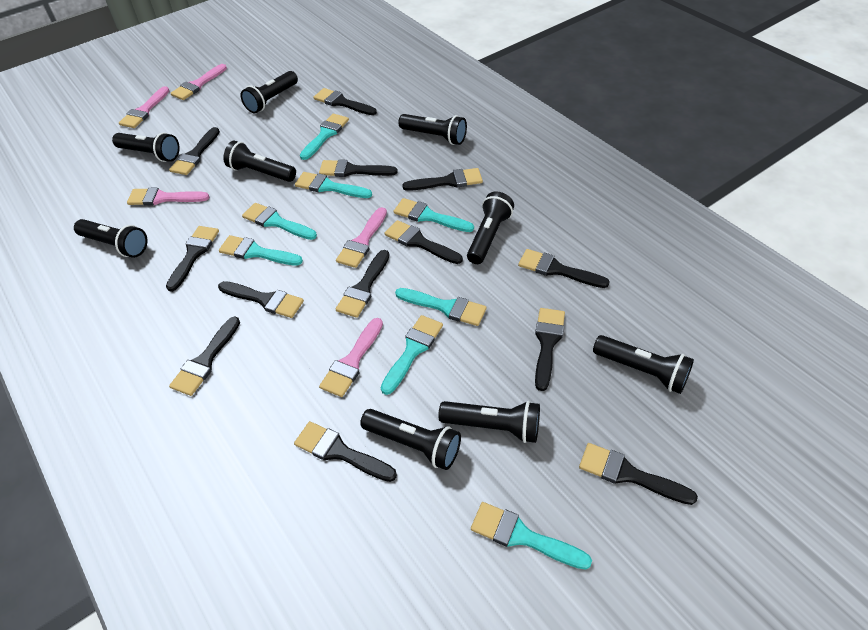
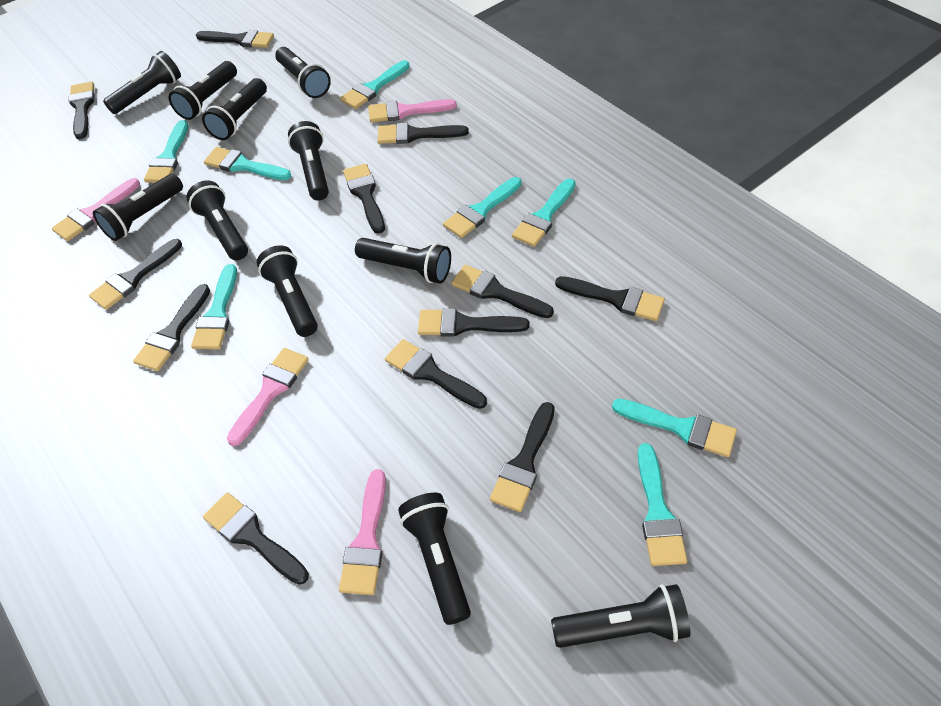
black brush: 13 -> 12
black flashlight: 9 -> 11
pink brush: 5 -> 4

